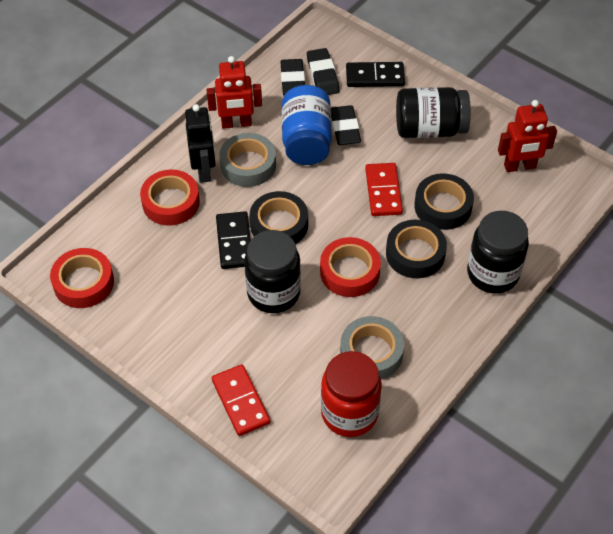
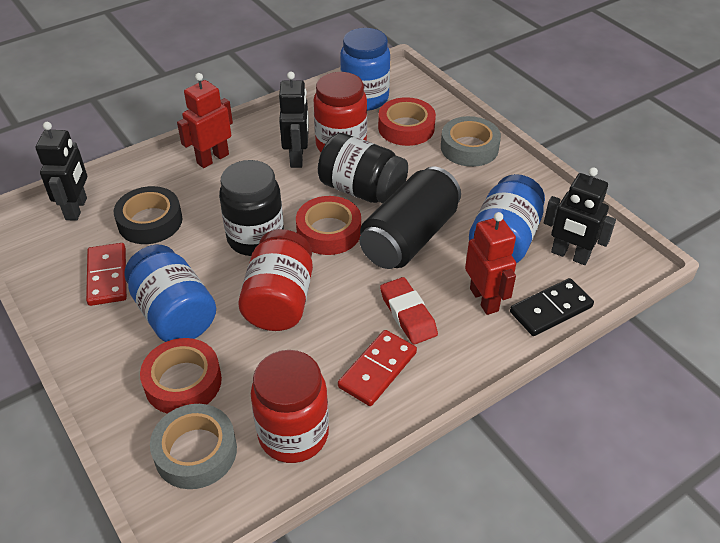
black can: 0 -> 1
black domino: 2 -> 1
black eraser: 3 -> 0
black jar: 3 -> 2
black robot: 1 -> 3
black tape: 3 -> 1
blue jar: 1 -> 3
red eraser: 0 -> 1
red jar: 1 -> 3

